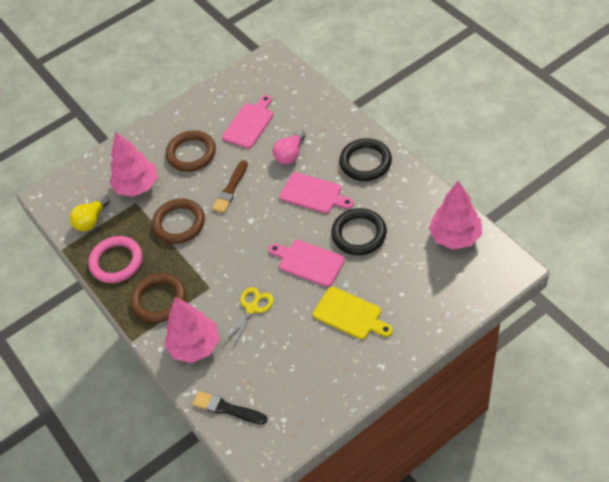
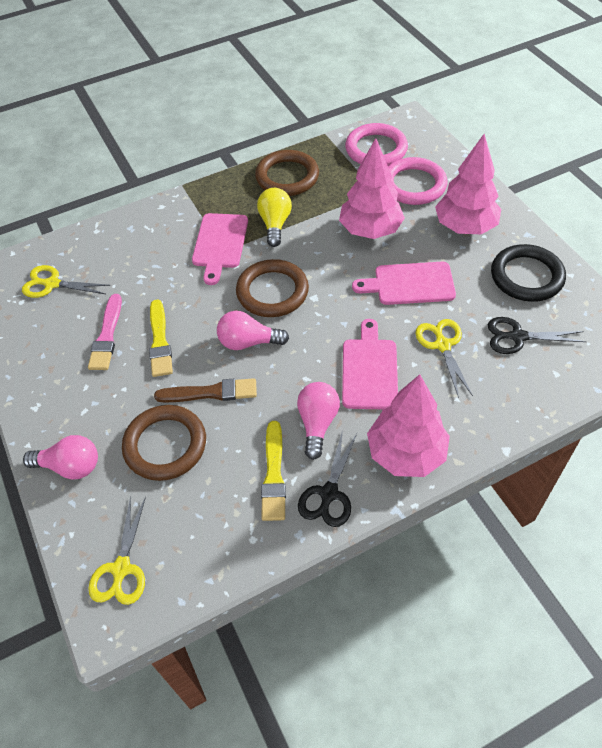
black brush: 1 -> 0
black ring: 2 -> 1
black scissors: 0 -> 2
pink brush: 0 -> 1
pink light bulb: 1 -> 3
pink ring: 1 -> 2
yellow brush: 0 -> 2
yellow cutting board: 1 -> 0
yellow scissors: 1 -> 3

